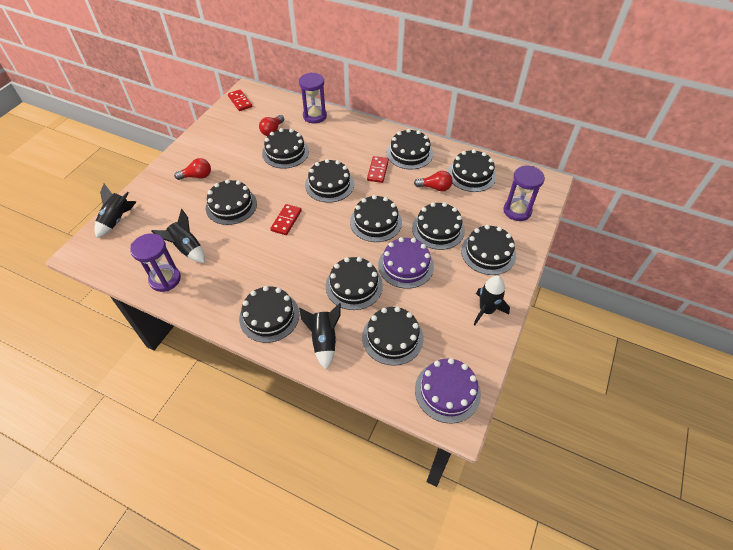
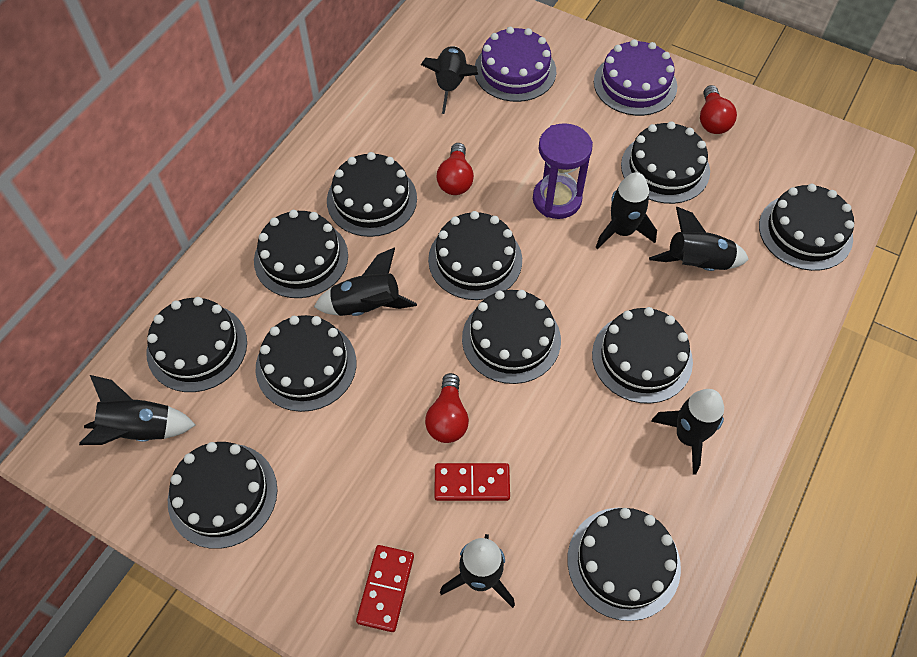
black rocket: 4 -> 7
purple hourglass: 3 -> 1
red domino: 3 -> 2

